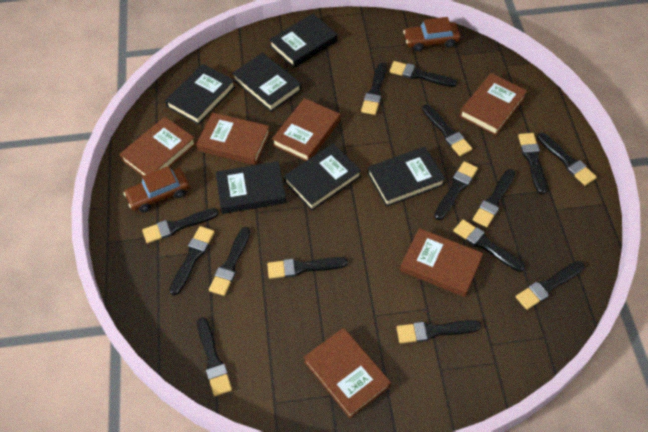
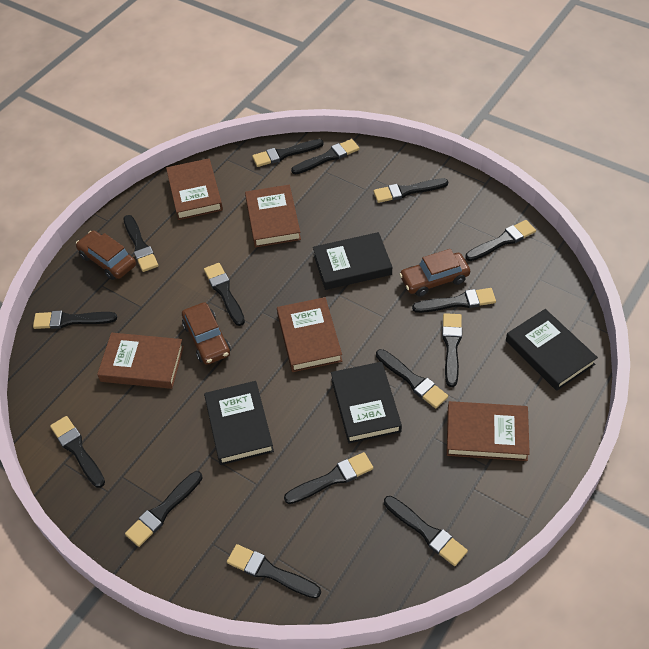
black book: 6 -> 4
brown book: 6 -> 5
brown car: 2 -> 3

